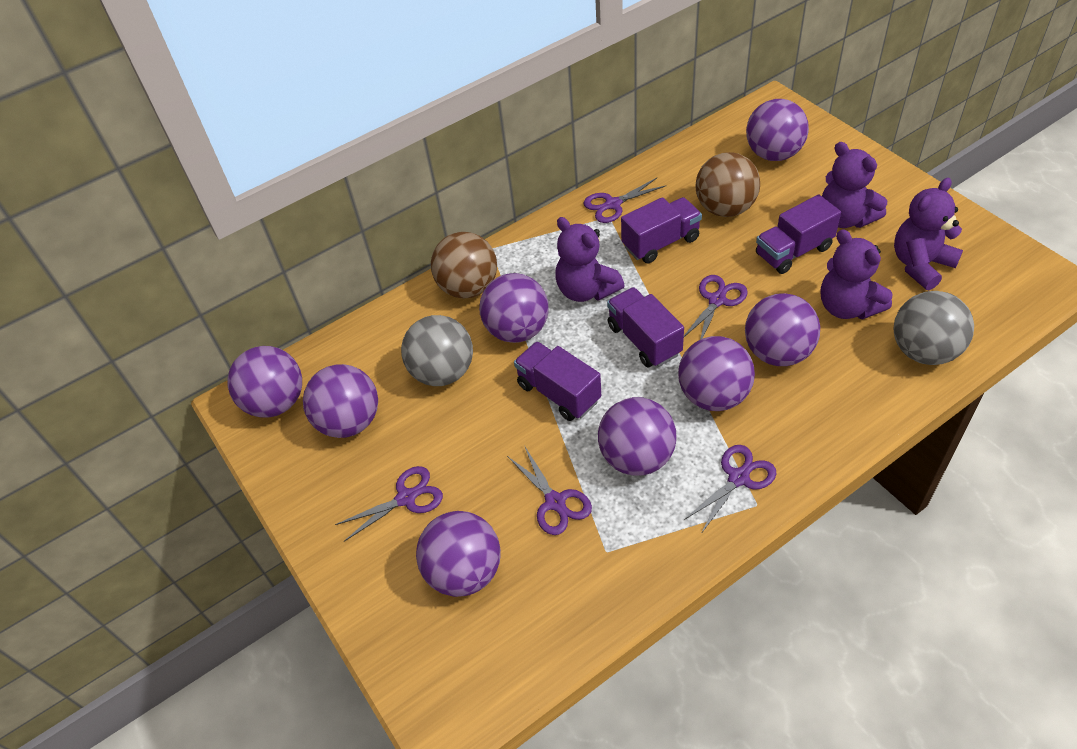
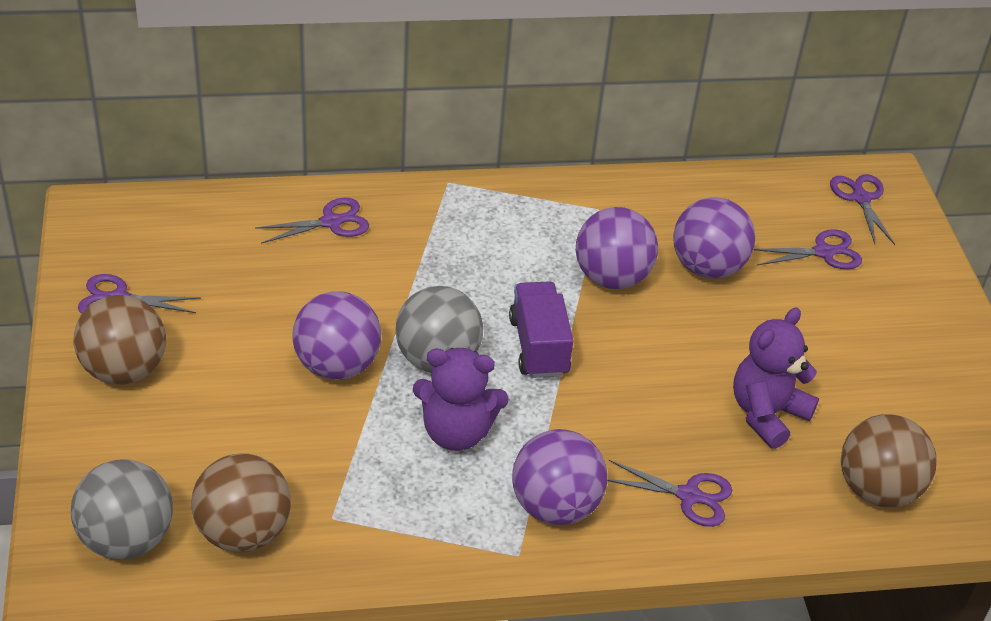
brown ball: 2 -> 3
purple ball: 8 -> 4
purple teddy bear: 4 -> 2
purple truck: 4 -> 1

